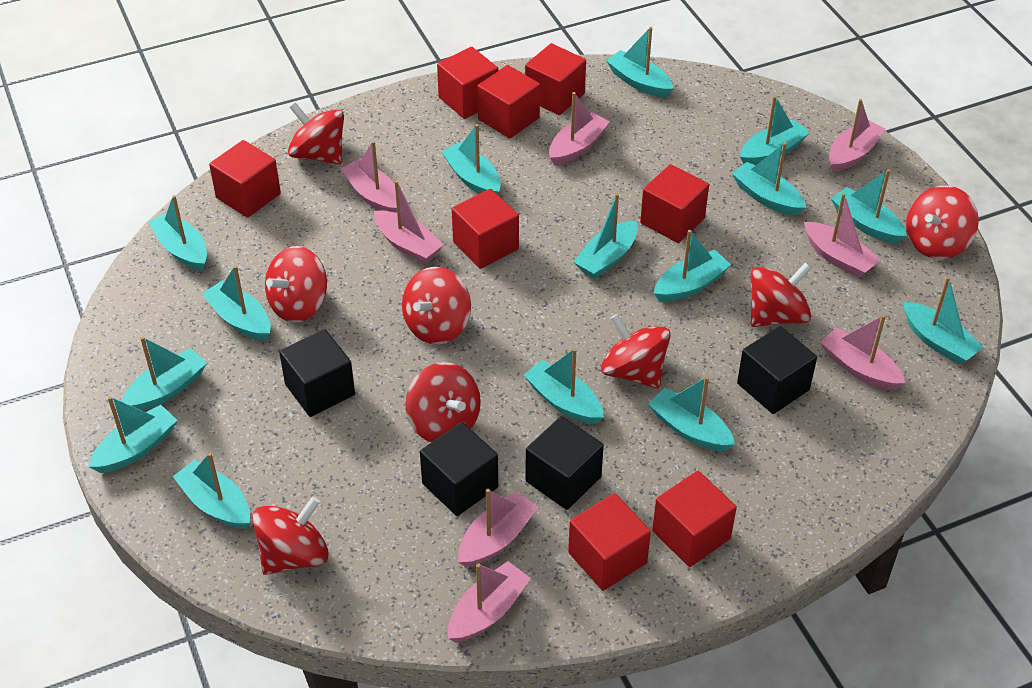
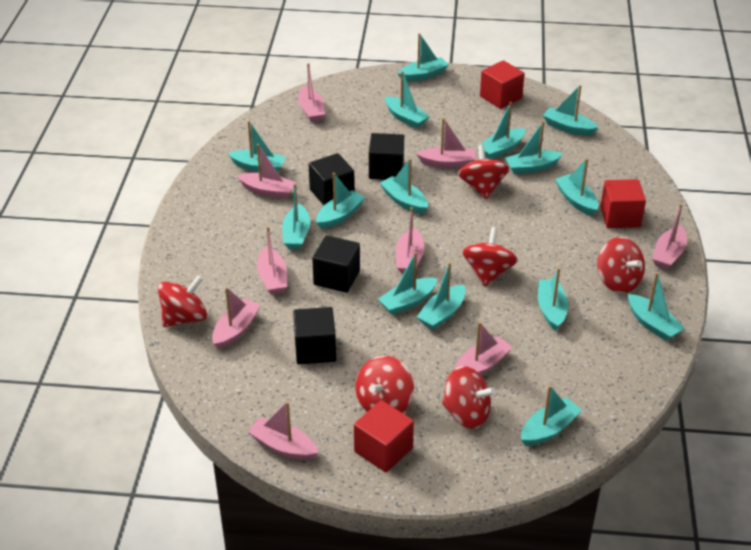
pink boat: 8 -> 9
red cube: 8 -> 3
red spinning top: 8 -> 6

